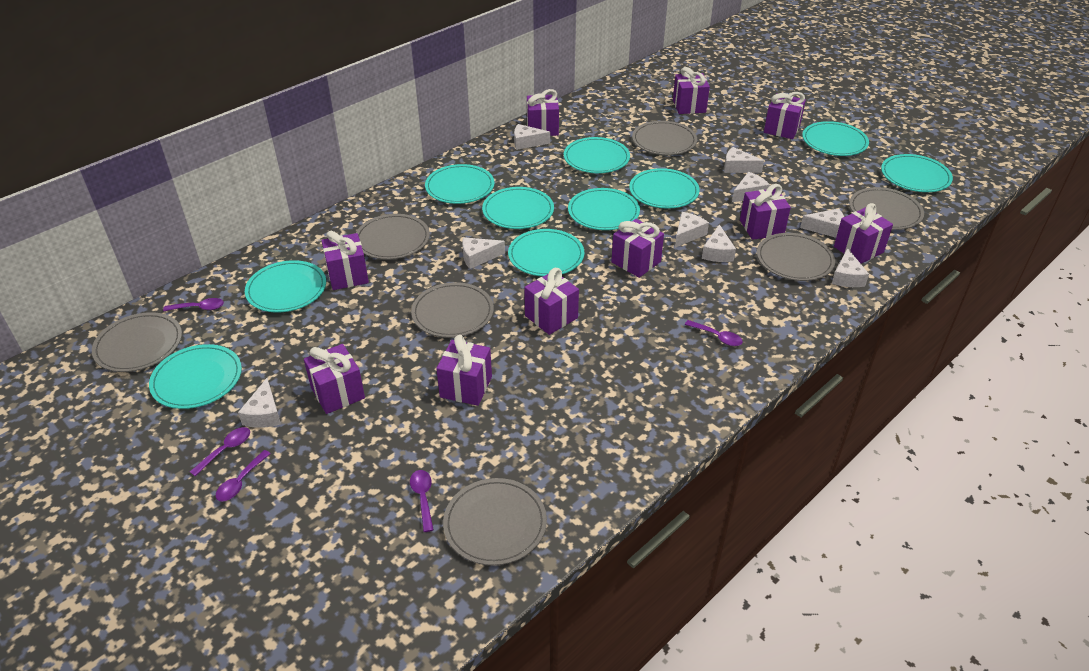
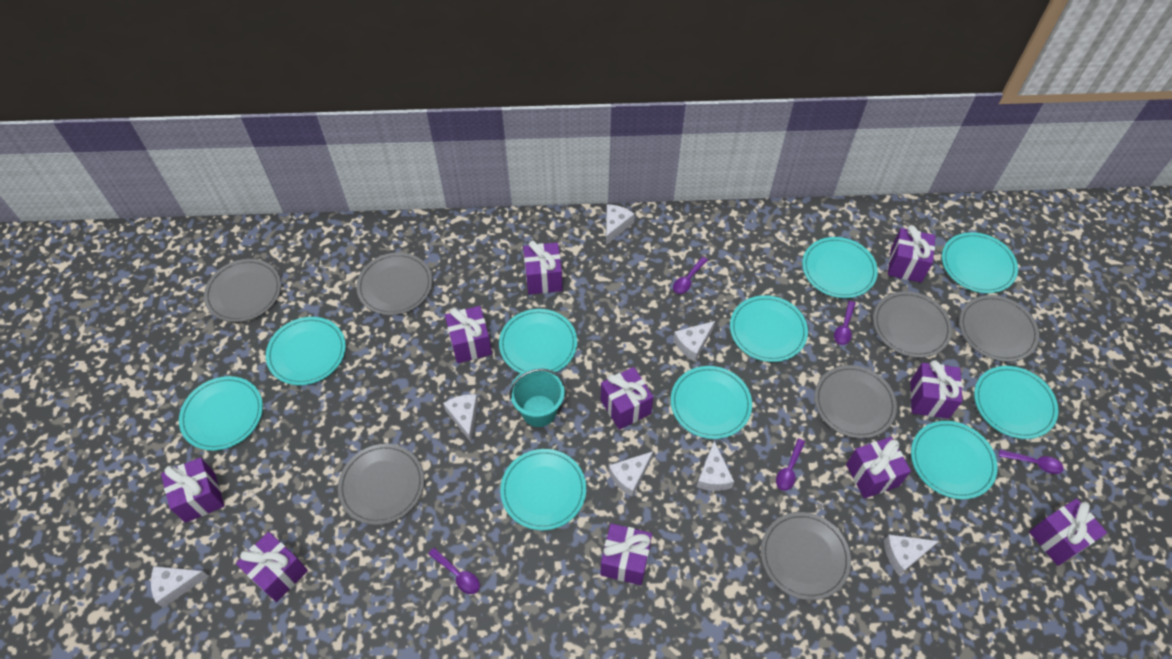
turquoise bucket: 0 -> 1
white cheese: 9 -> 7

